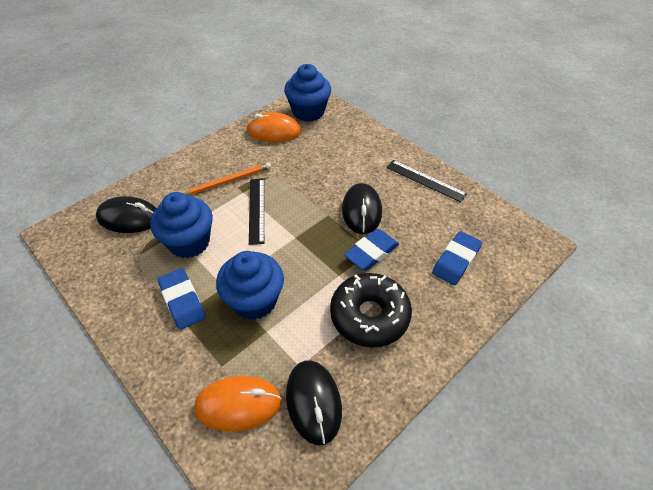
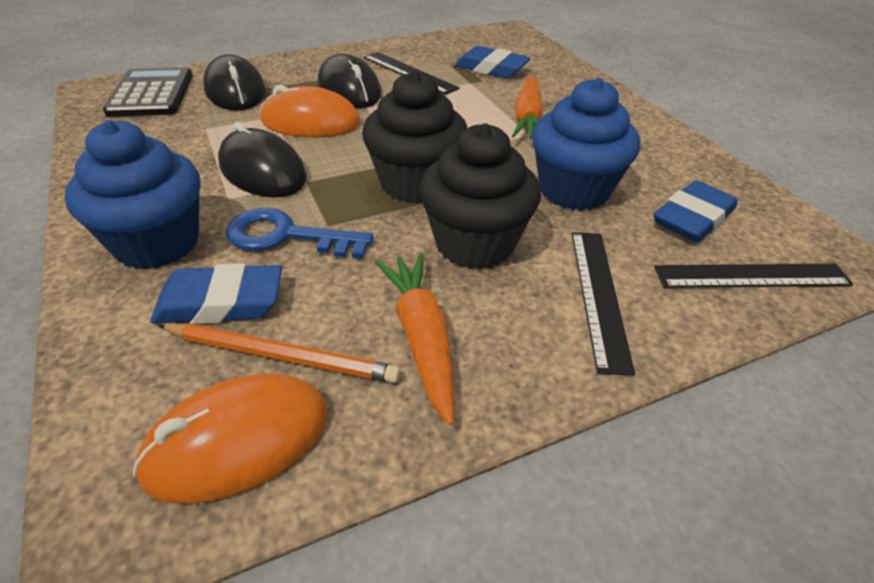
black calculator: 0 -> 1
black cupcake: 0 -> 2
black donut: 1 -> 0
black ruler: 2 -> 3
blue cupcake: 3 -> 2
blue key: 0 -> 1
orange carrot: 0 -> 2

